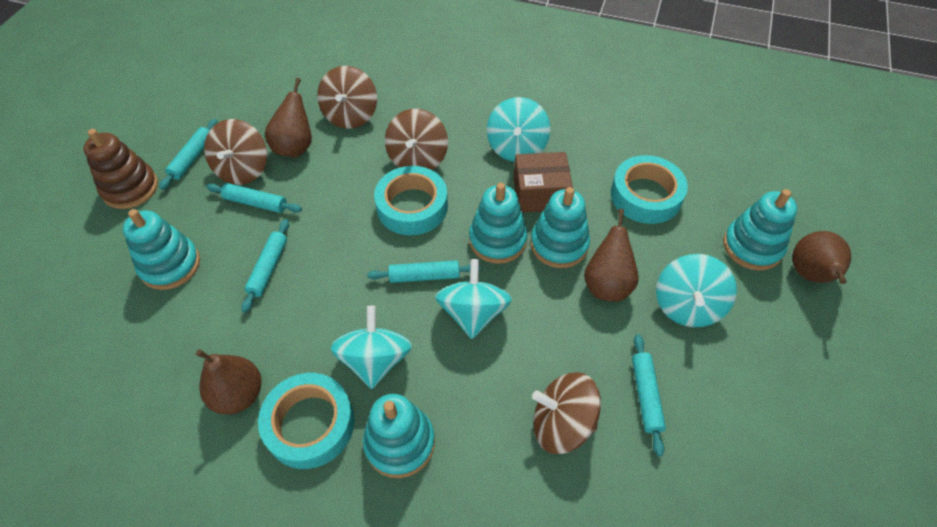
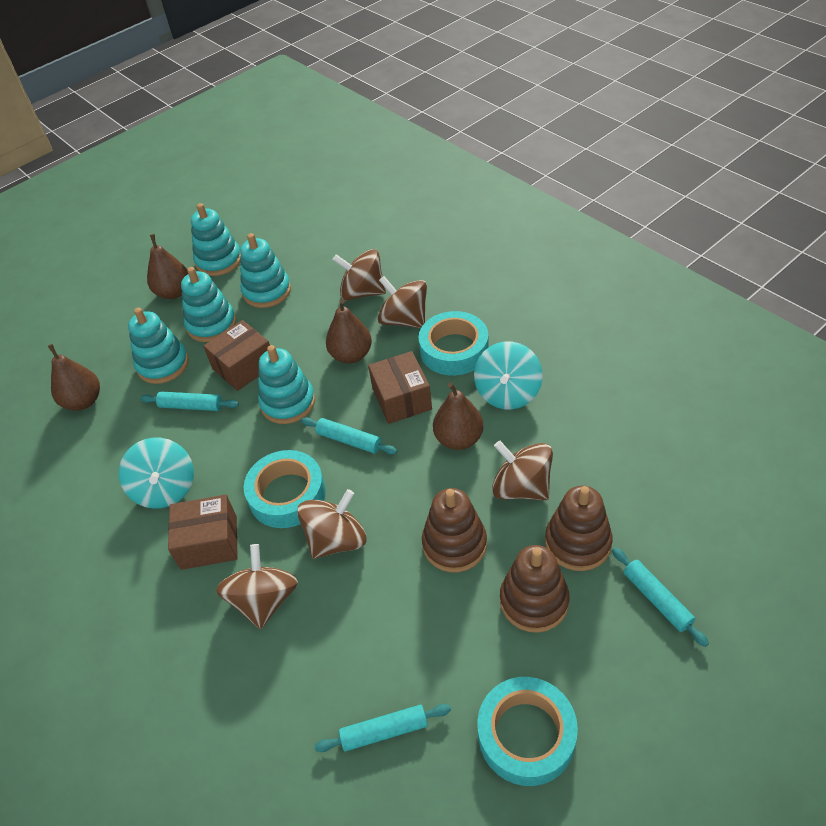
brown box: 1 -> 3
brown spinning top: 4 -> 5
brown stacking toy: 1 -> 3
turquoise rolling pin: 5 -> 4
turquoise spinning top: 4 -> 2

